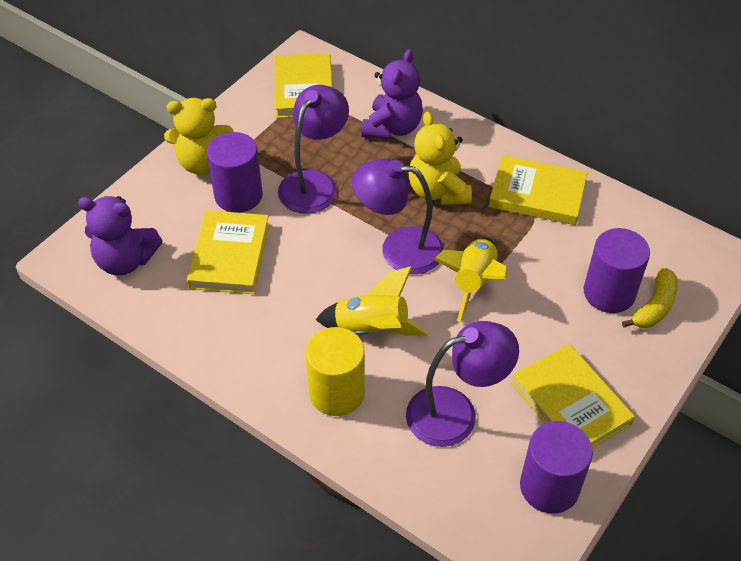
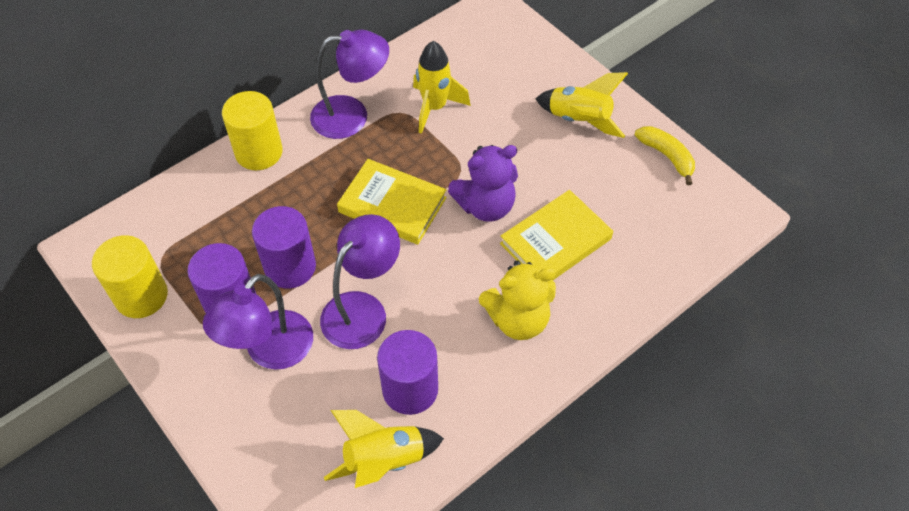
purple teddy bear: 2 -> 1
yellow book: 4 -> 2
yellow cylinder: 1 -> 2
yellow rocket: 2 -> 3
yellow teddy bear: 2 -> 1

